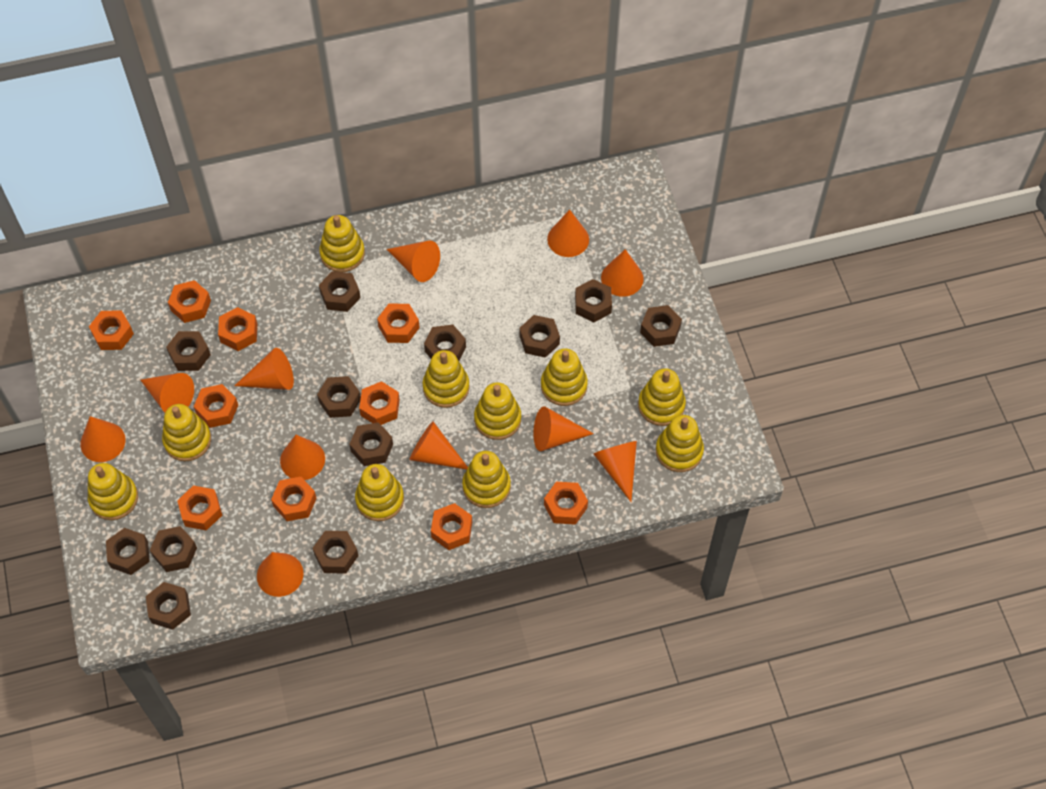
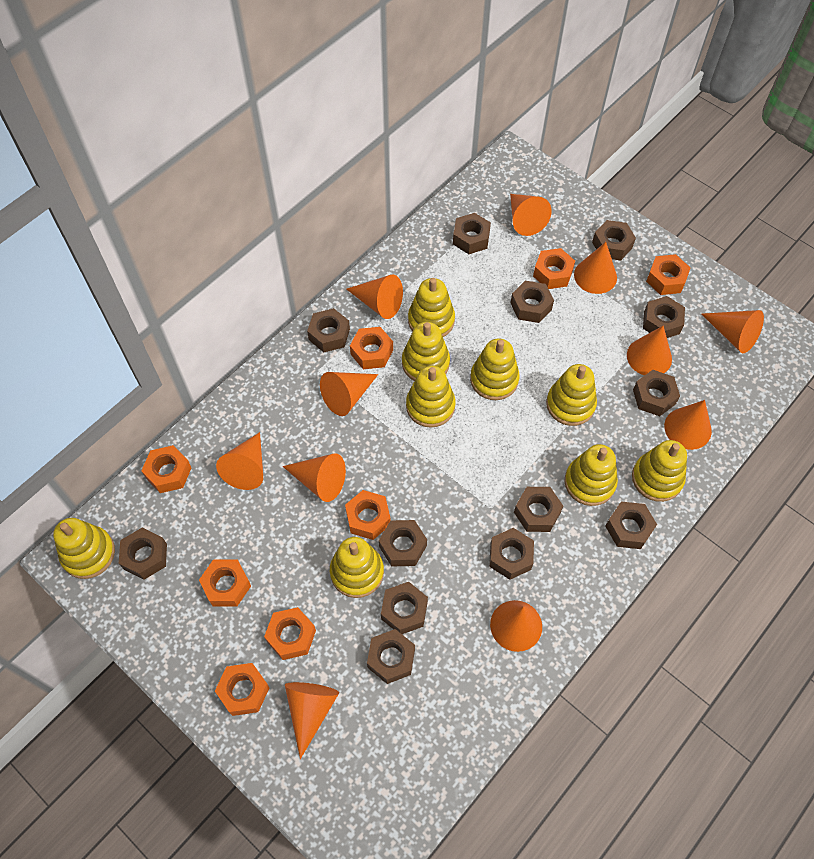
brown nut: 12 -> 13
orange nut: 10 -> 8
yellow stacking toy: 10 -> 9

